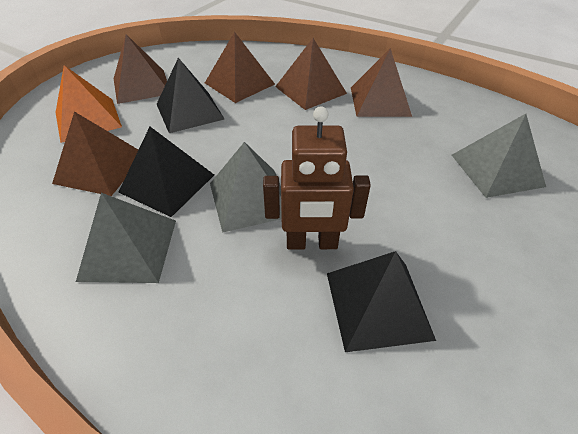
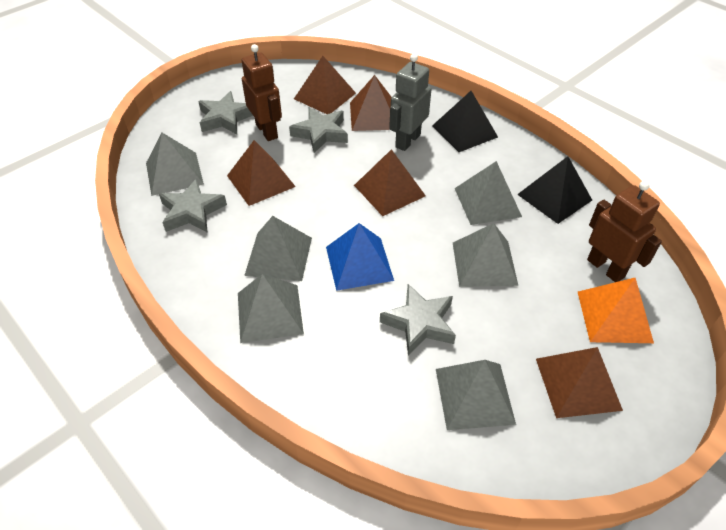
black pyramid: 3 -> 2
blue pyramid: 0 -> 1
brown robot: 1 -> 2
grey pyramid: 3 -> 6
grey robot: 0 -> 1
grey star: 0 -> 4

